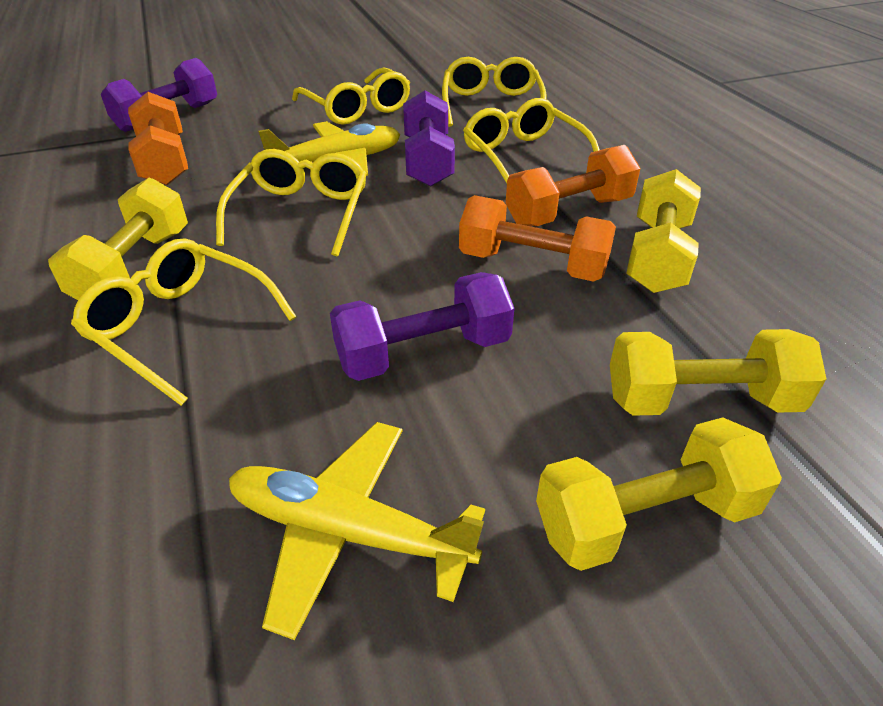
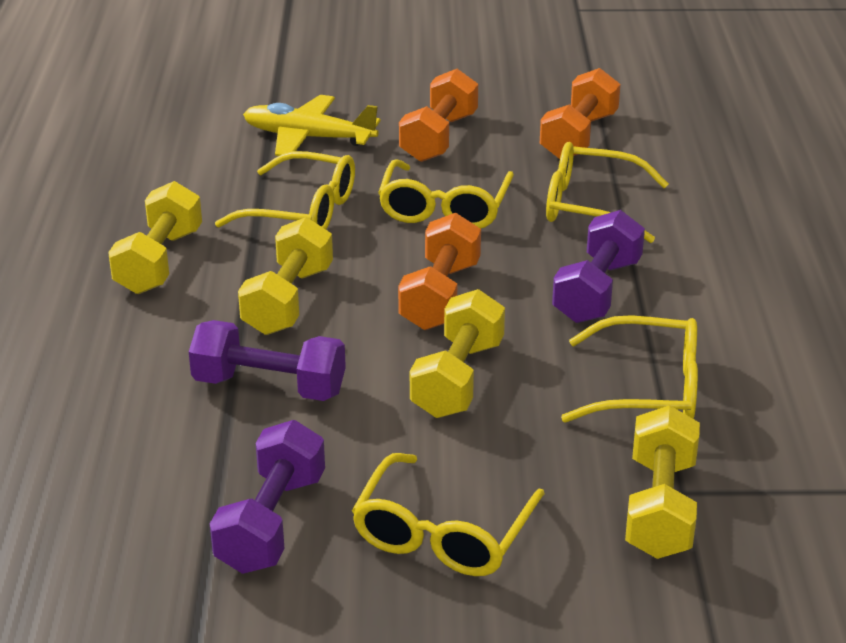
yellow plane: 2 -> 1

